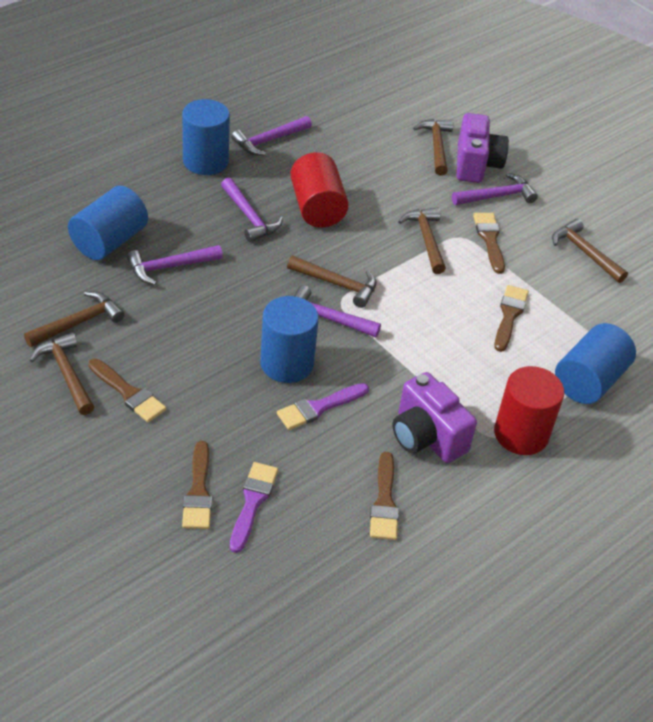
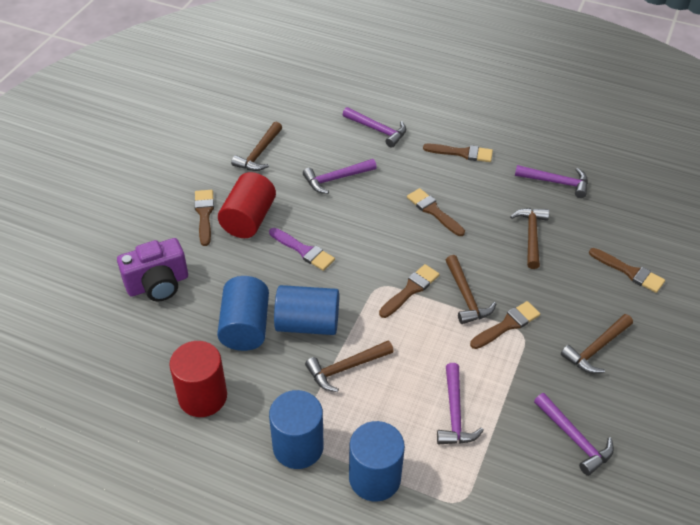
brown brush: 5 -> 6
brown hammer: 6 -> 5
purple brush: 2 -> 1
purple camera: 2 -> 1

